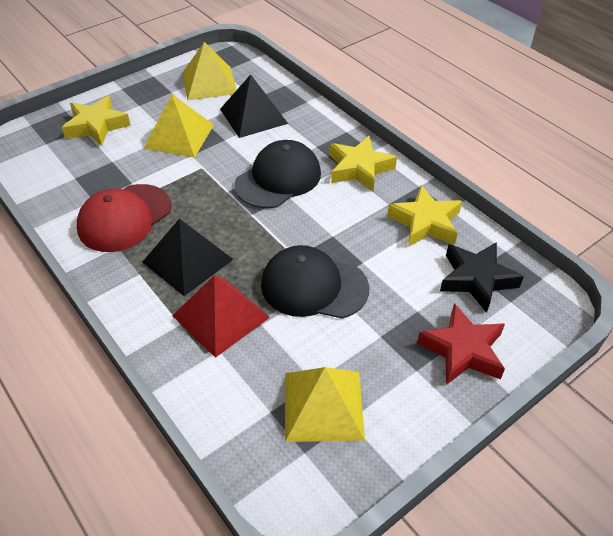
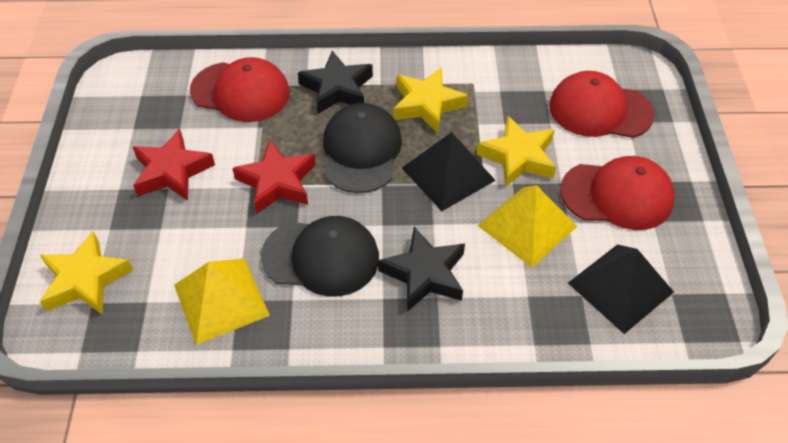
black star: 1 -> 2
red cap: 1 -> 3
red pyramid: 1 -> 0
red star: 1 -> 2
yellow pyramid: 3 -> 2

